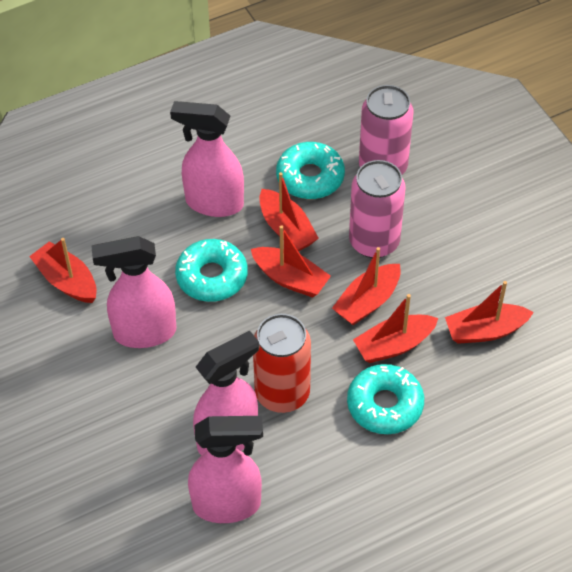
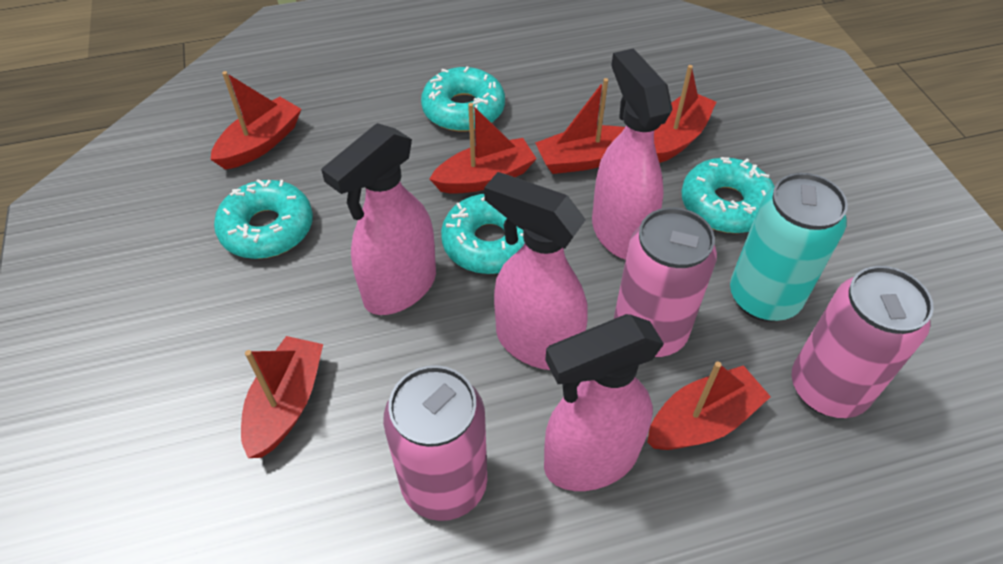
pink can: 2 -> 3
red can: 1 -> 0
turquoise can: 0 -> 1
turquoise donut: 3 -> 4

